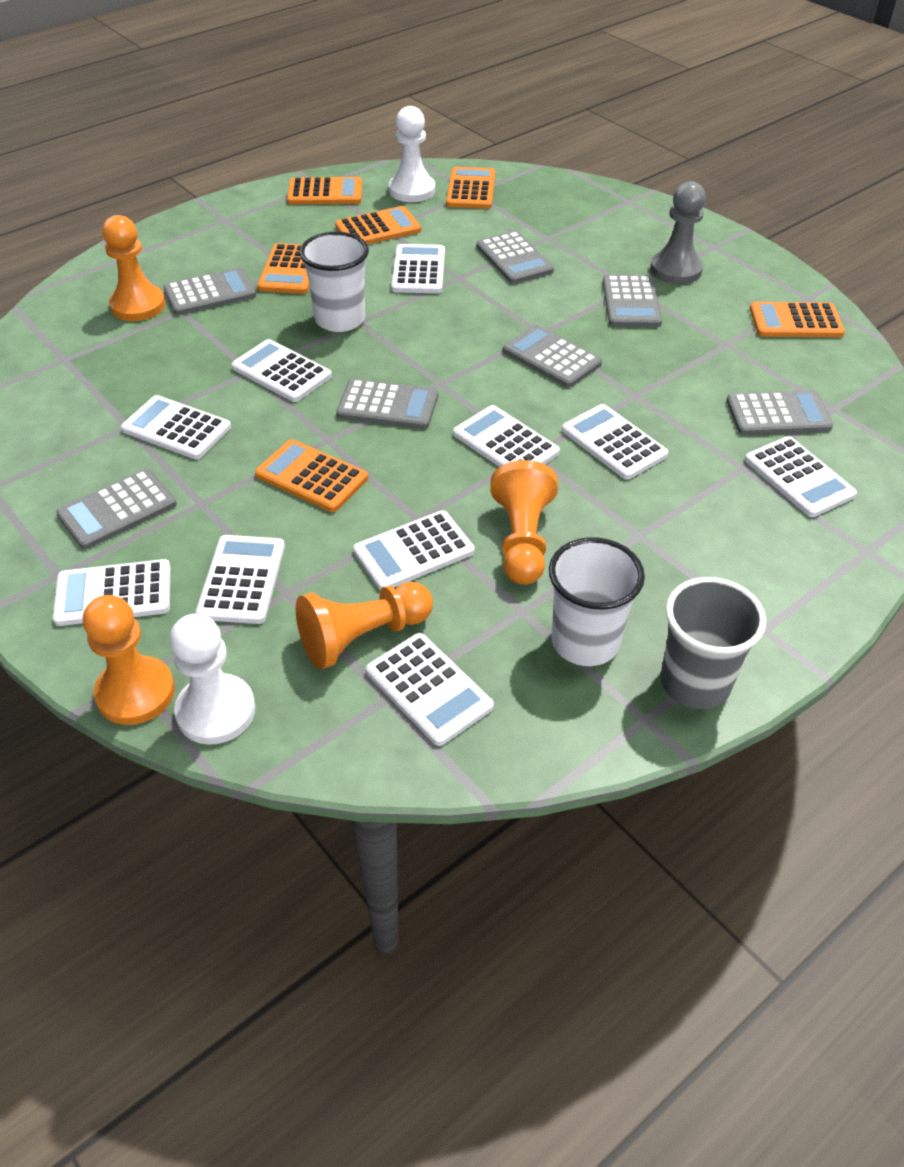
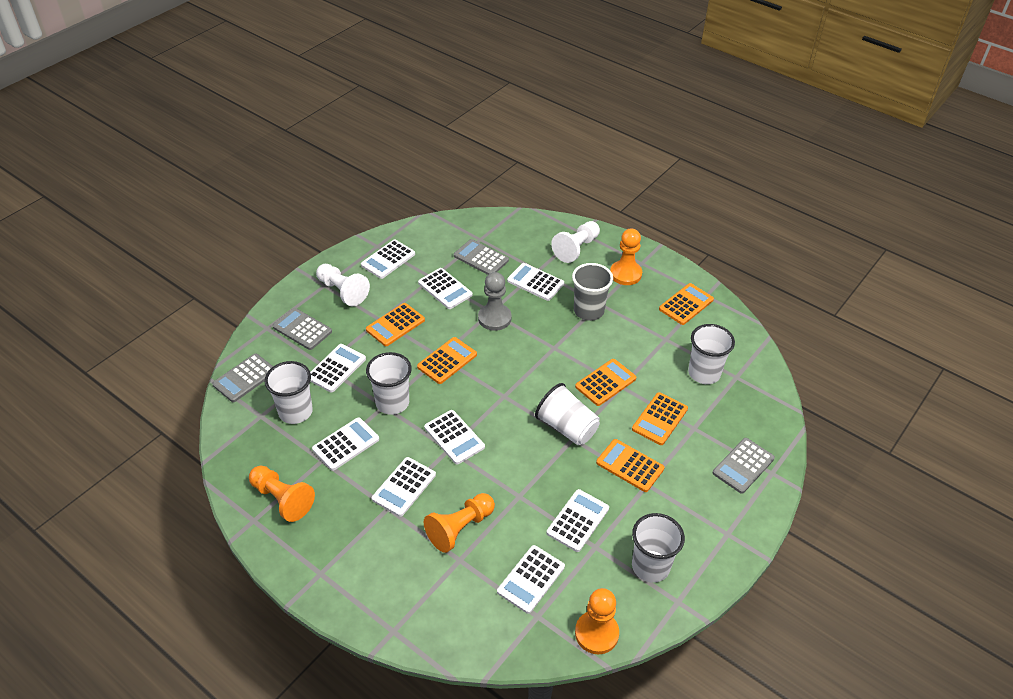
grey calculator: 7 -> 4
white calculator: 10 -> 9
white cup: 2 -> 5

